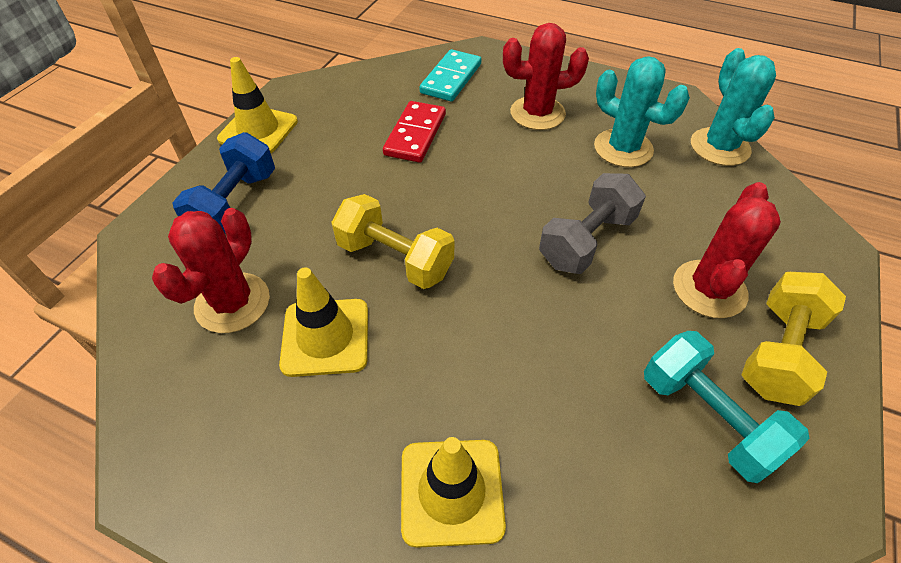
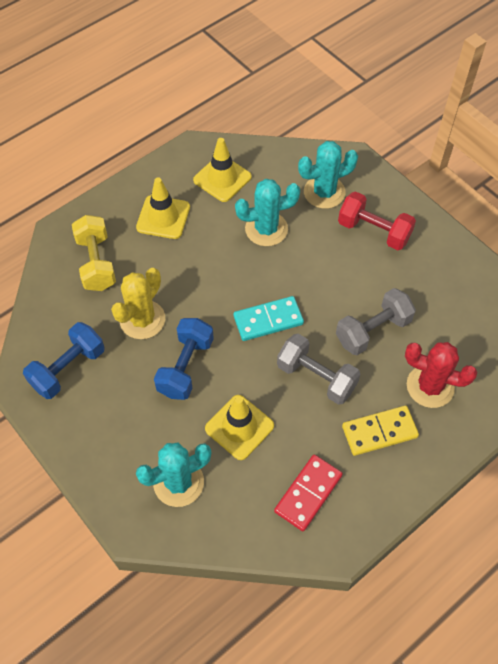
blue dumbbell: 1 -> 2
grey dumbbell: 1 -> 2
red cactus: 3 -> 1
red dumbbell: 0 -> 1
turquoise cactus: 2 -> 3
turquoise dumbbell: 1 -> 0
yellow cactus: 0 -> 1
yellow domino: 0 -> 1
yellow dumbbell: 2 -> 1

